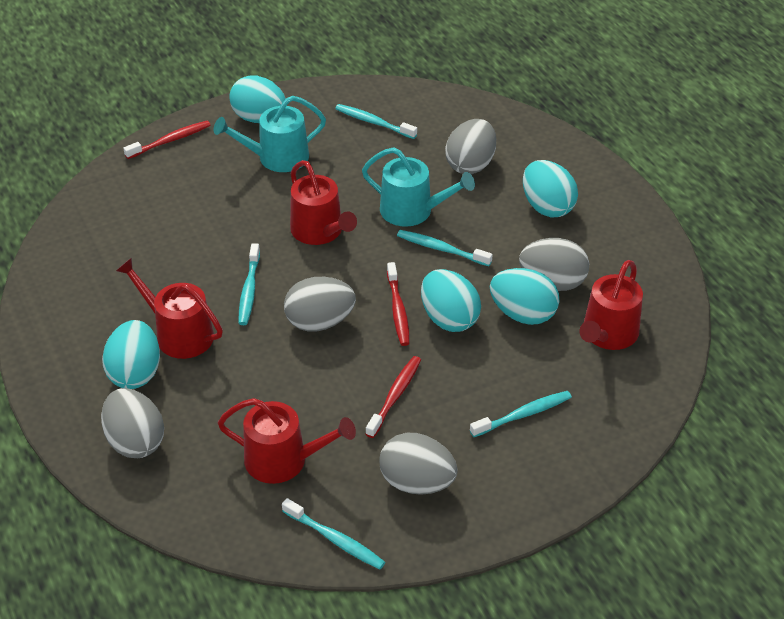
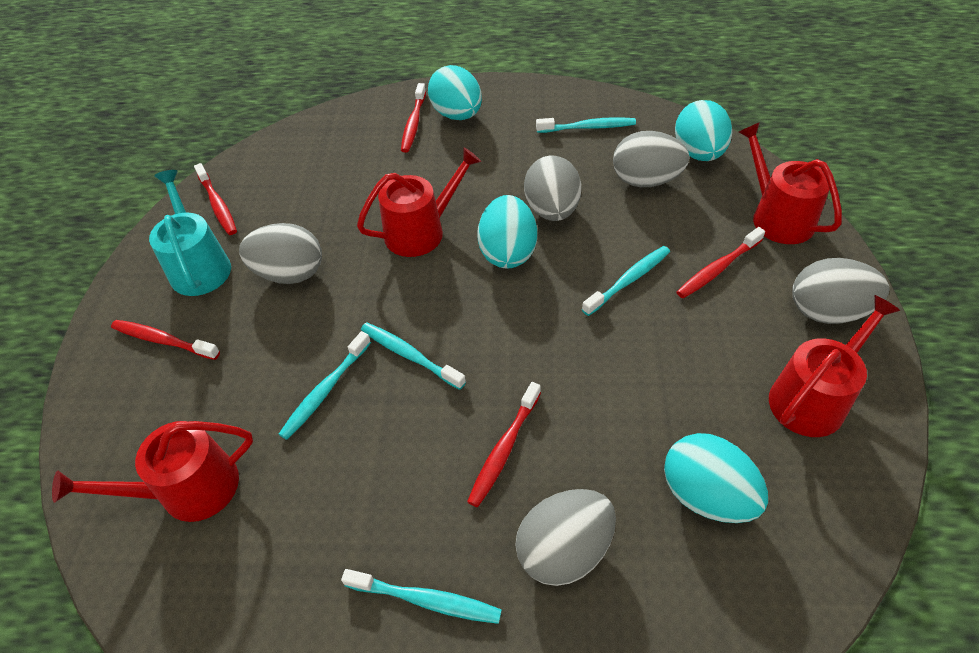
red toothbrush: 3 -> 5
turquoise egg: 5 -> 4
turquoise watering can: 2 -> 1

